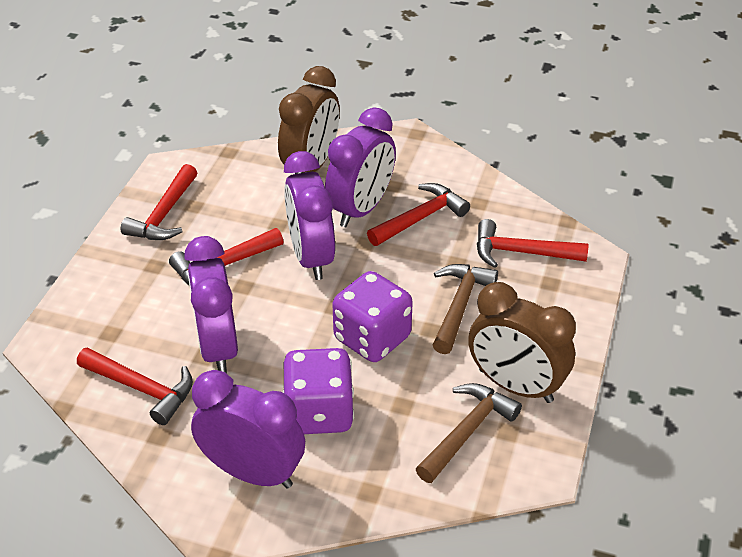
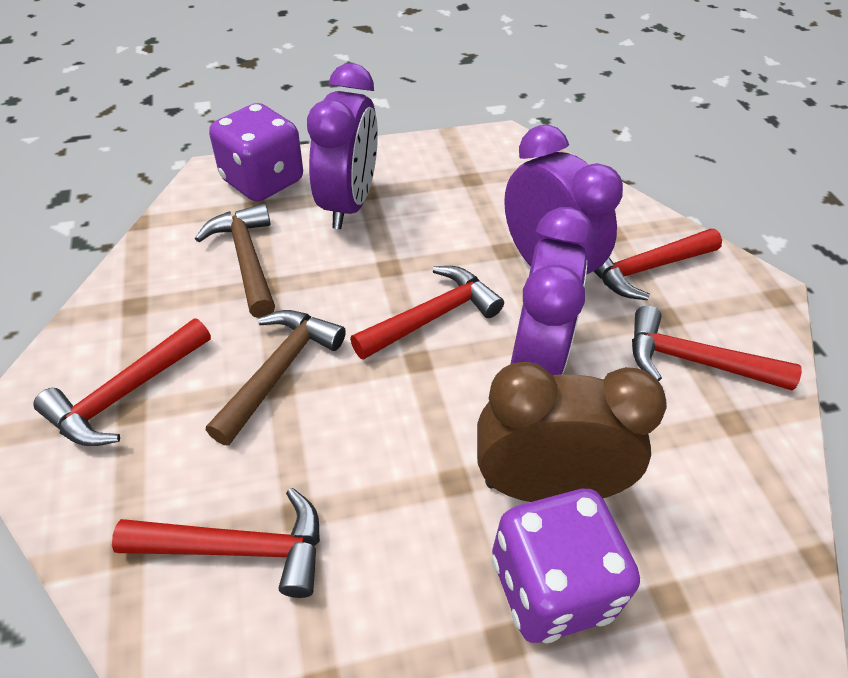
brown clock: 2 -> 1
purple clock: 4 -> 3

